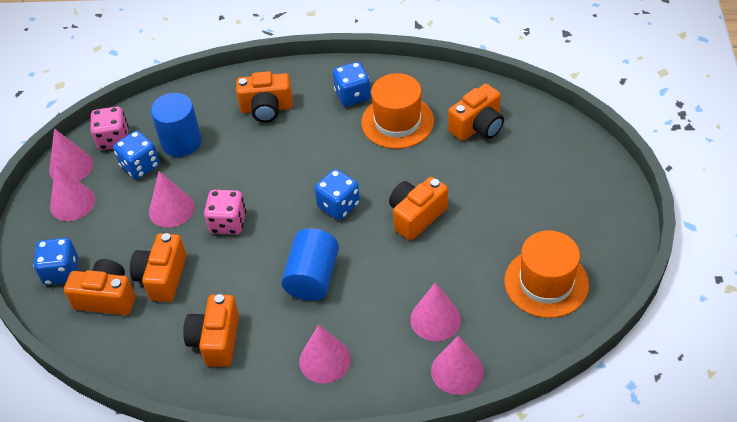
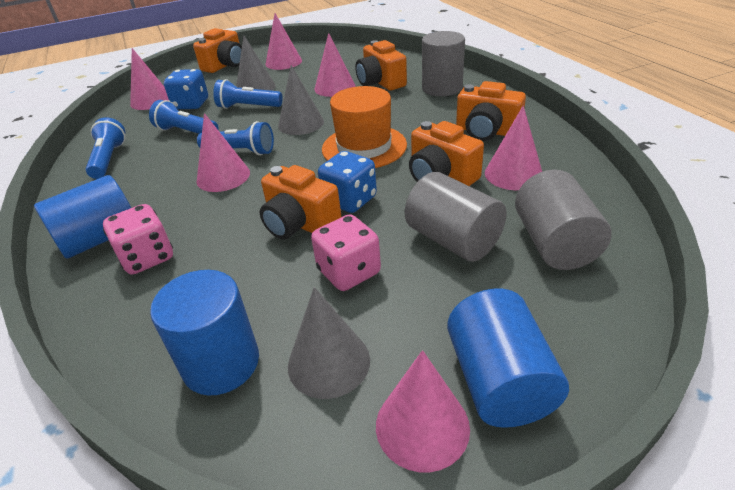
blue cylinder: 2 -> 3
blue dice: 4 -> 2
blue flashlight: 0 -> 4
grey cone: 0 -> 3
grey cylinder: 0 -> 3
orange camera: 6 -> 5
orange hat: 2 -> 1

